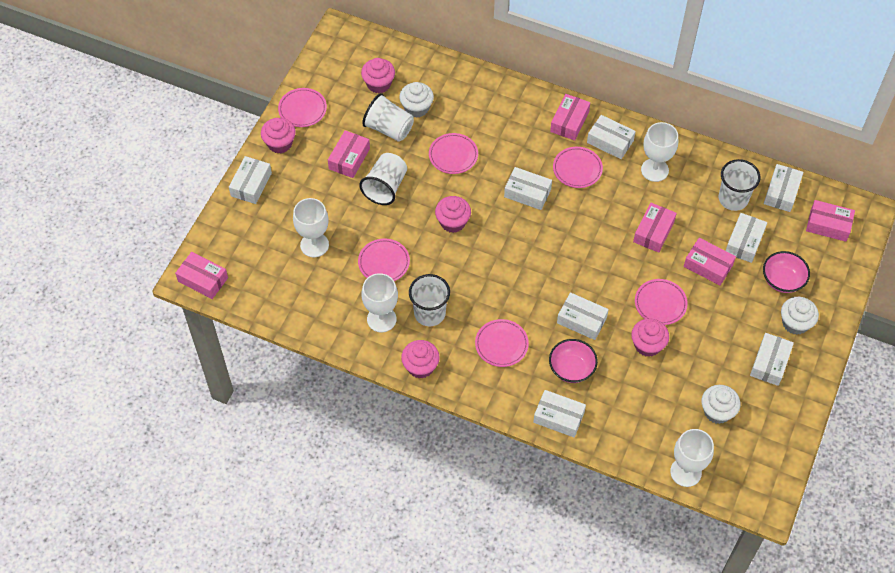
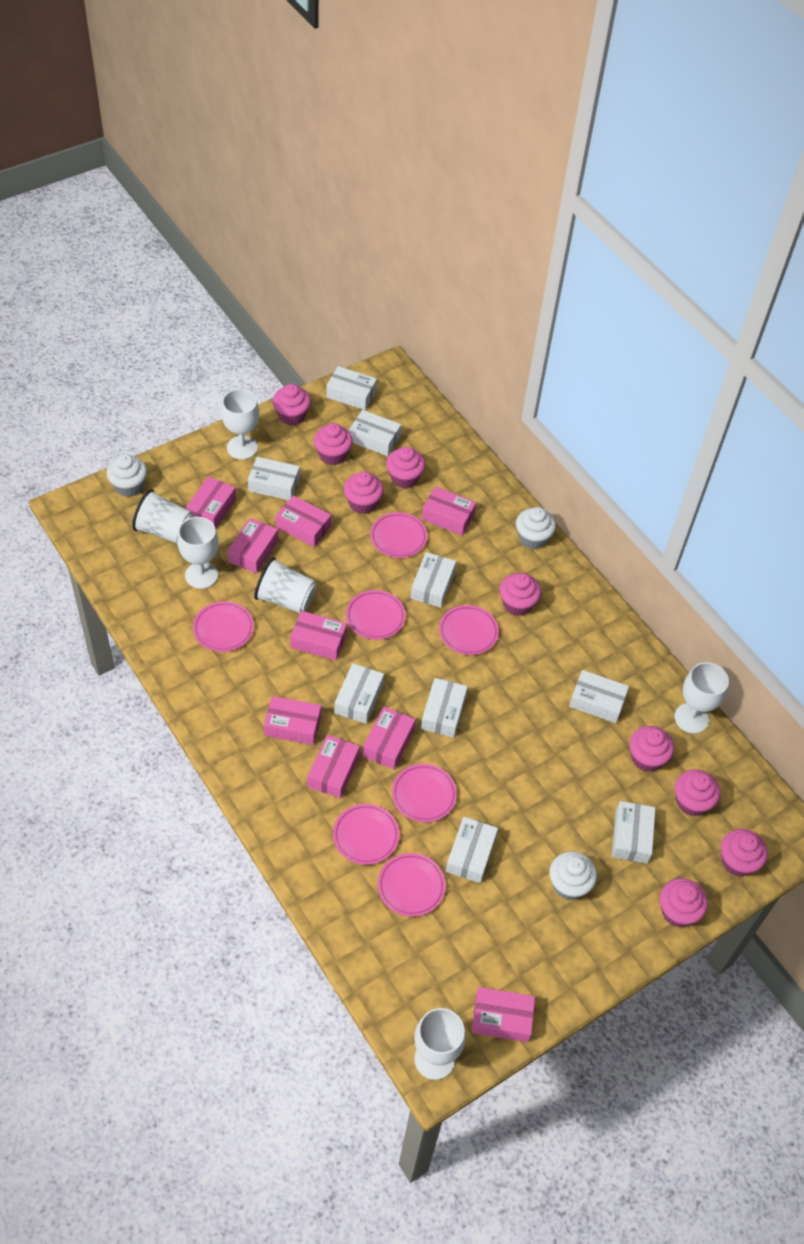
pink bowl: 2 -> 0
pink box: 6 -> 9
pink cupcake: 5 -> 9
pink plate: 6 -> 7
white box: 8 -> 9
white cup: 4 -> 2

